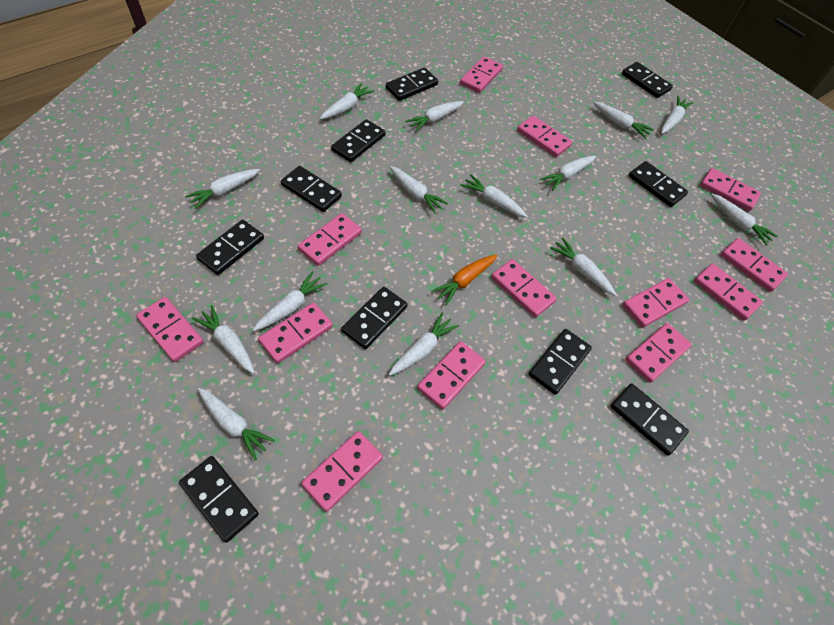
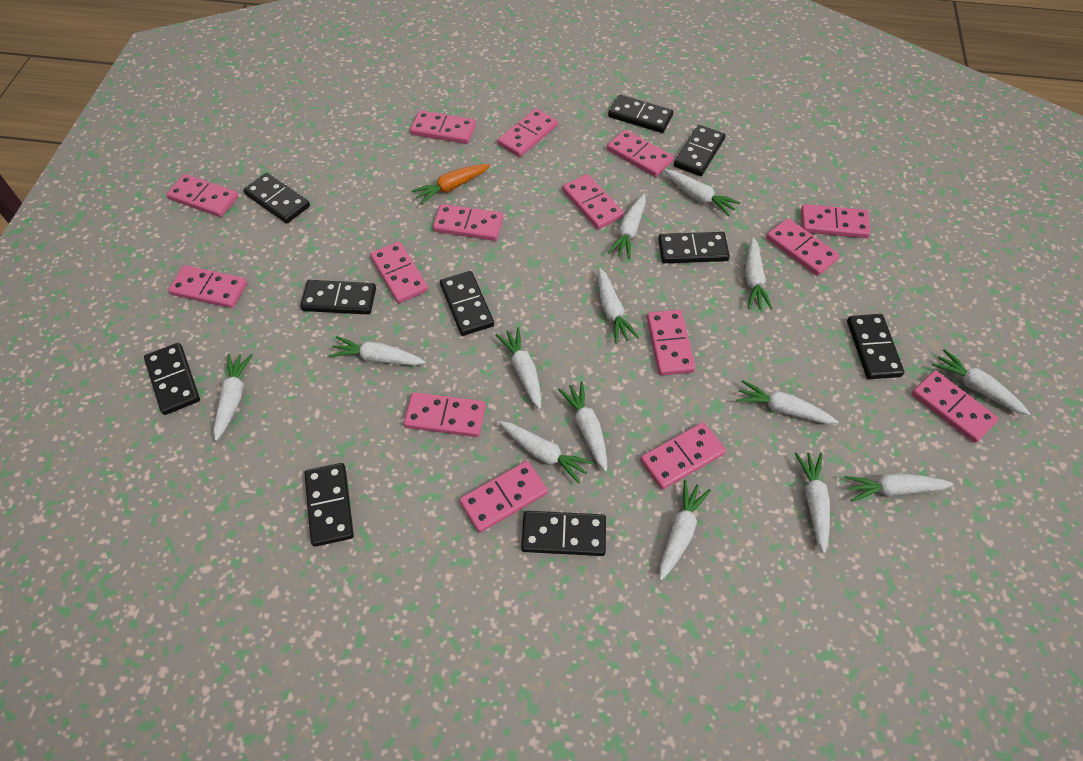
pink domino: 13 -> 15

